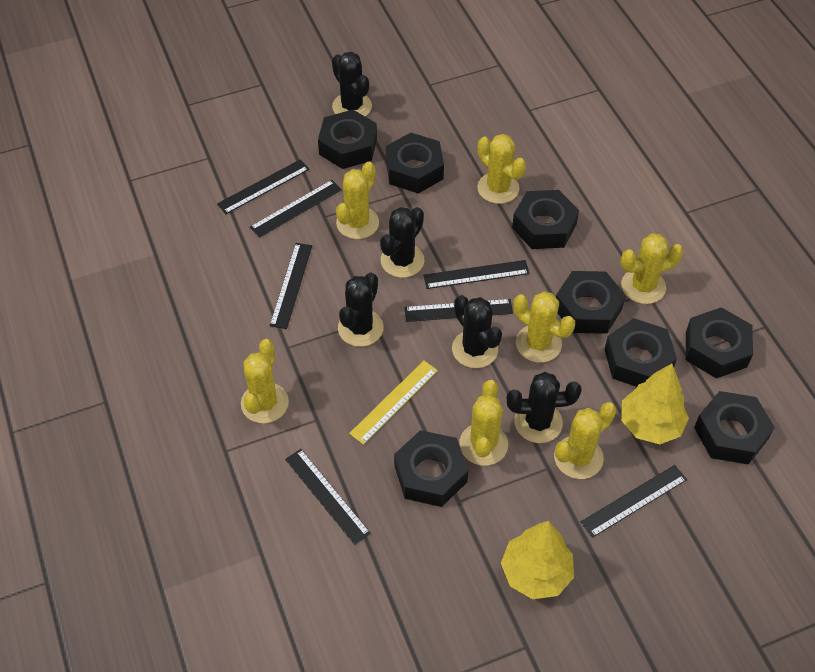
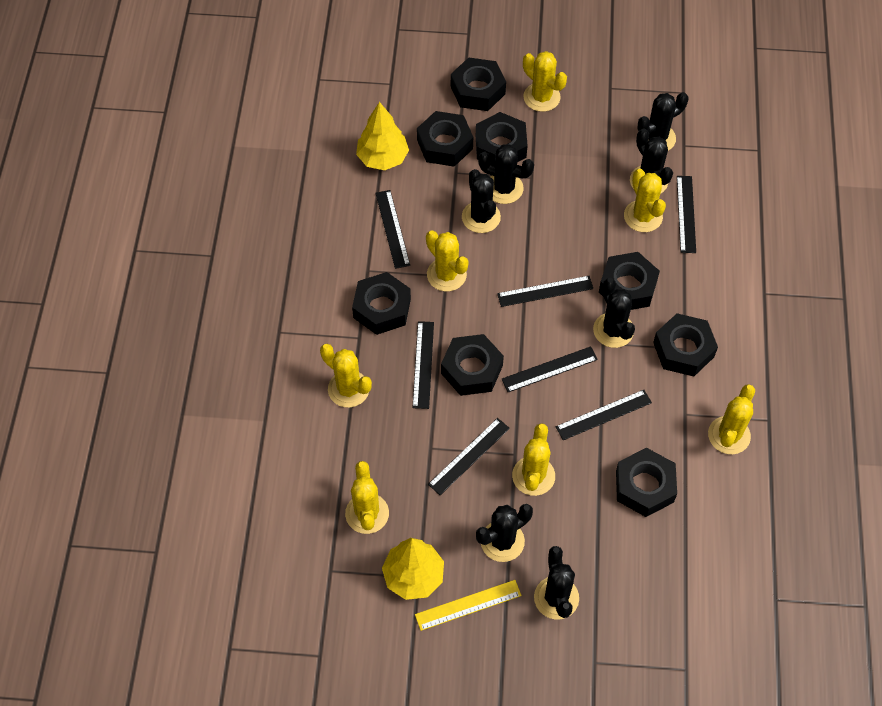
black cactus: 5 -> 7

